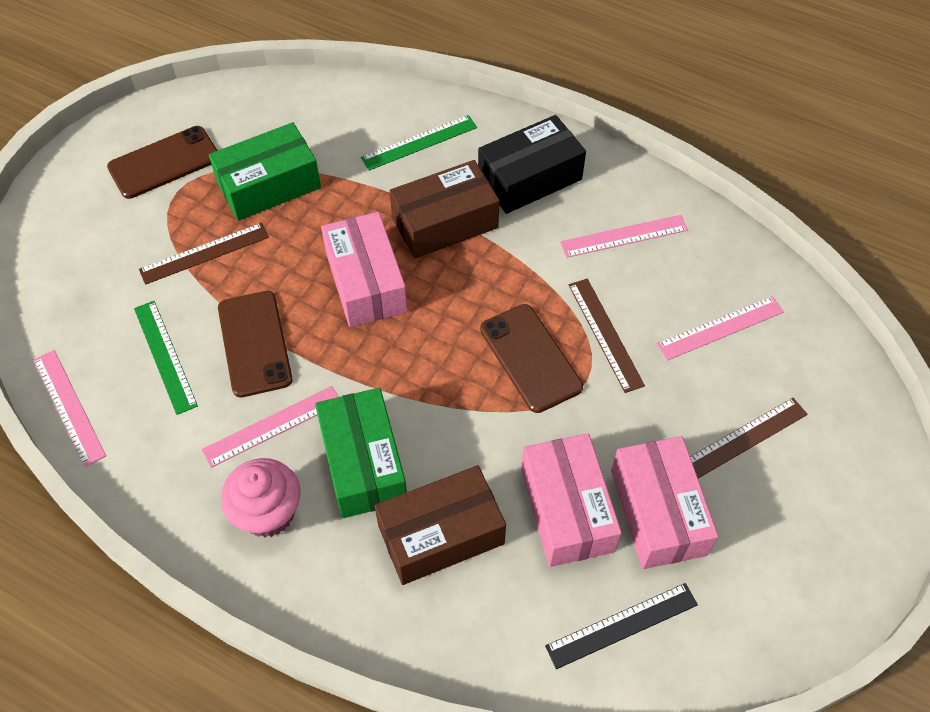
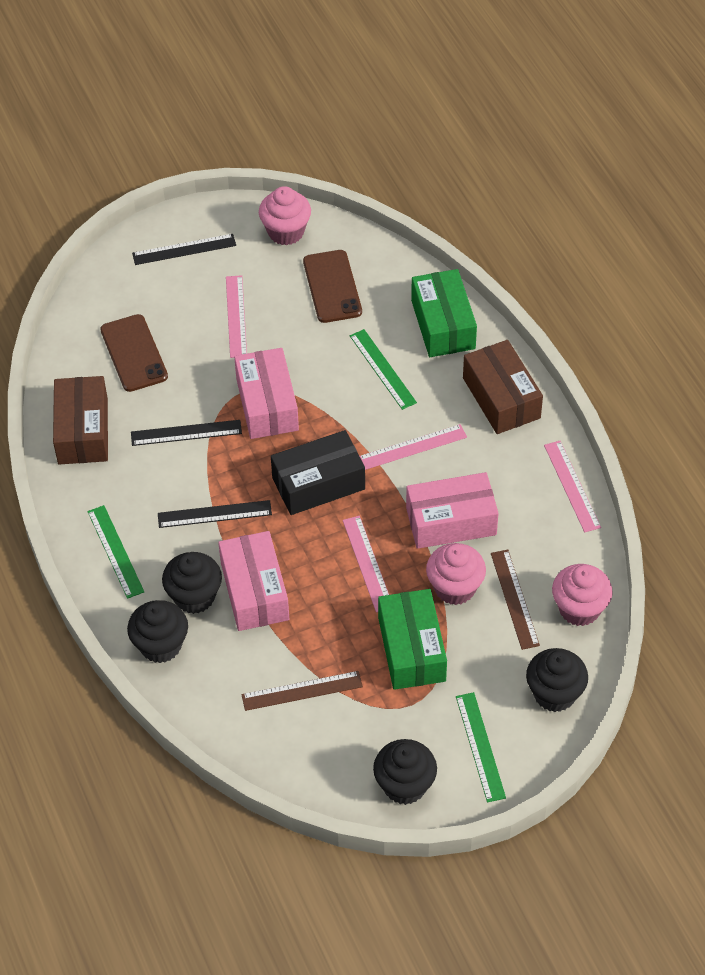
black cupcake: 0 -> 4
black ruler: 1 -> 3
brown phone: 3 -> 2
brown ruler: 3 -> 2
green ruler: 2 -> 3
pink cupcake: 1 -> 3

